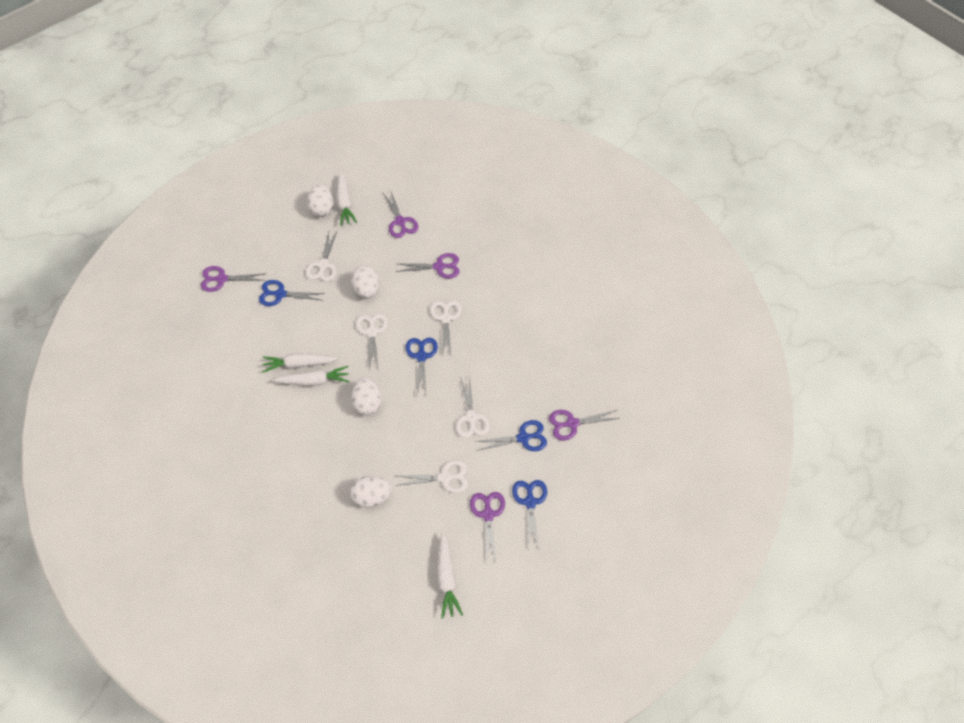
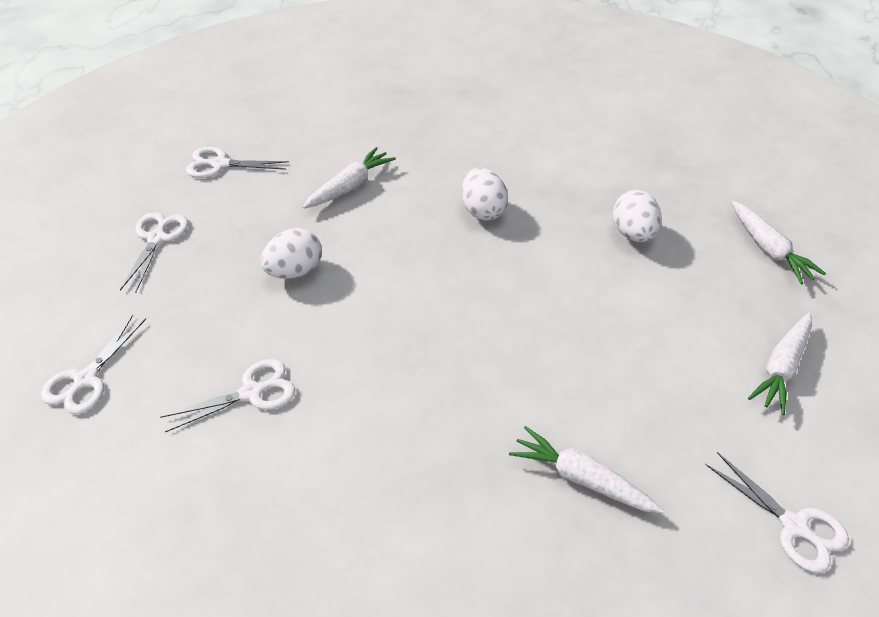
blue scissors: 4 -> 0
purple scissors: 5 -> 0
white egg: 4 -> 3

